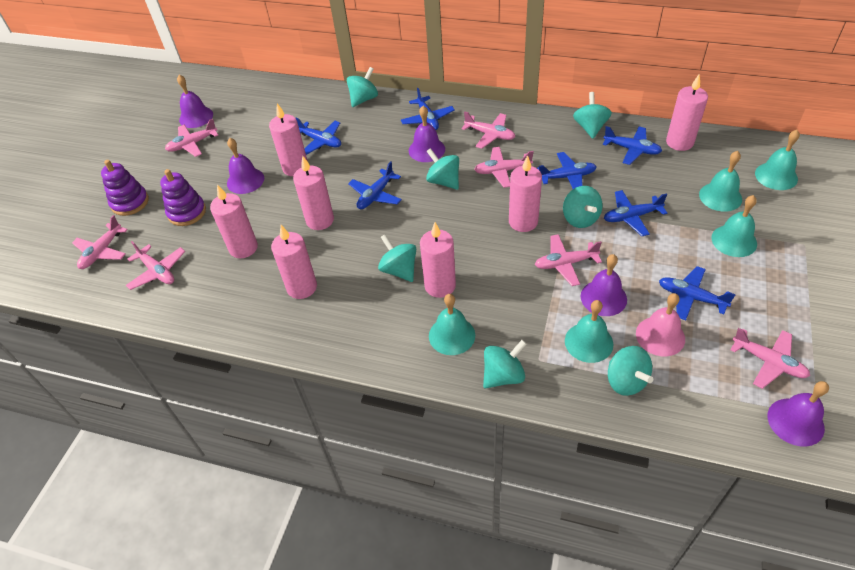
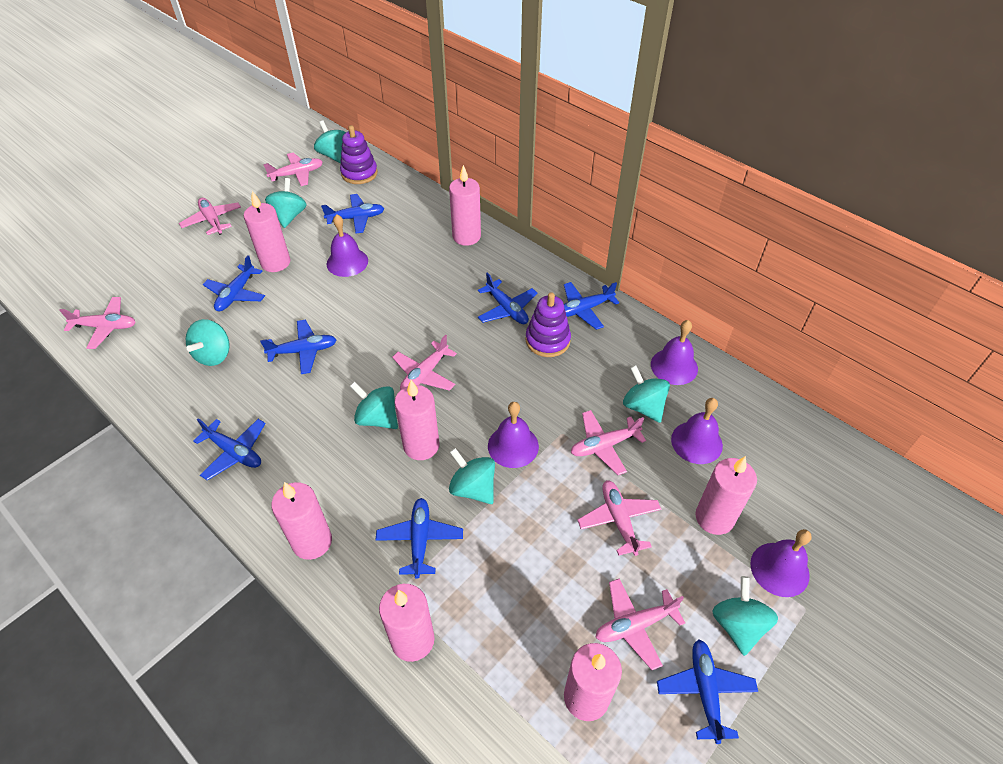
blue plane: 7 -> 8
pink bell: 1 -> 0
turquoise bell: 5 -> 0

